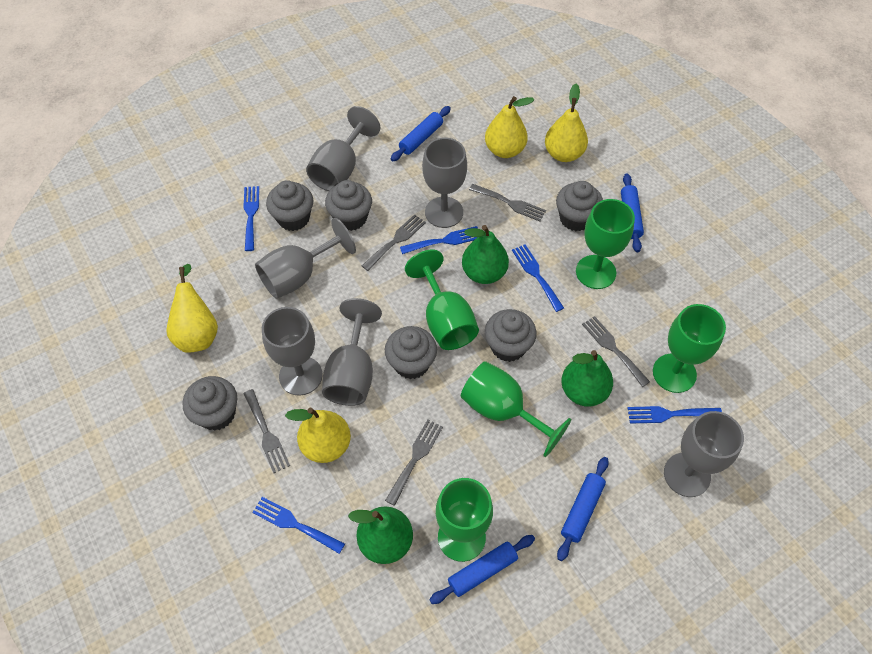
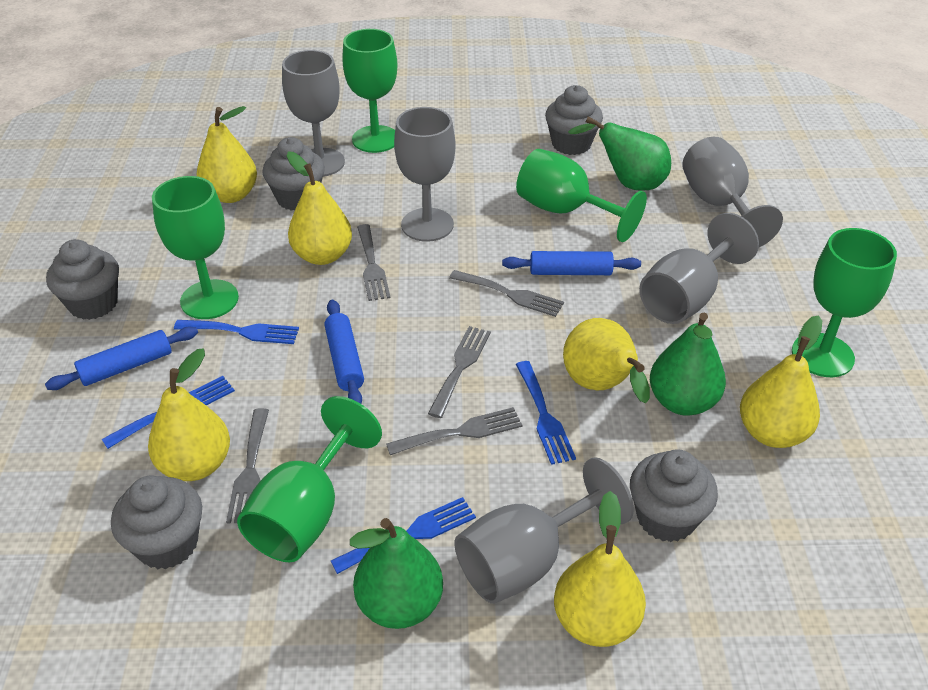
blue fork: 5 -> 4
blue rolling pin: 4 -> 3
grey cupcake: 6 -> 5
grey goblet: 6 -> 5
yellow pear: 4 -> 6

